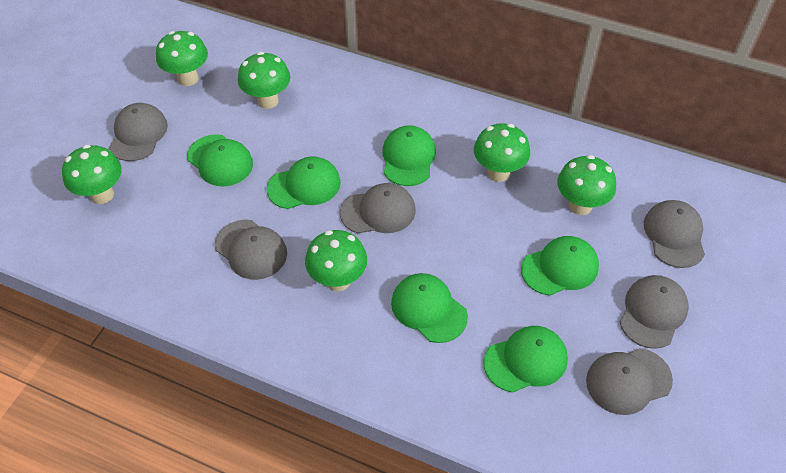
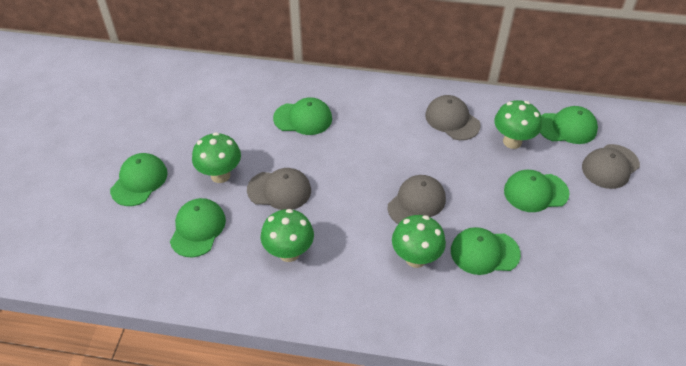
green mushroom: 6 -> 4
grey cap: 6 -> 4

